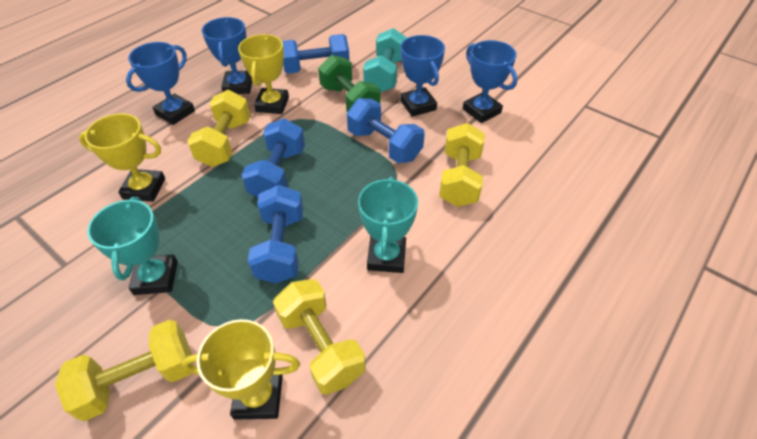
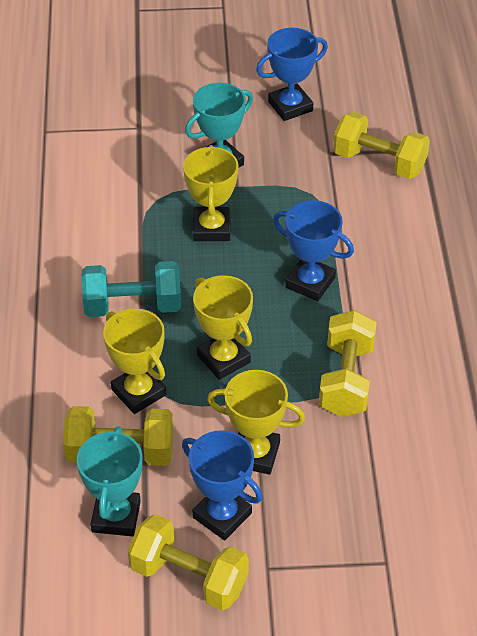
blue dumbbell: 4 -> 0
blue trophy: 4 -> 3
green dumbbell: 1 -> 0
yellow trophy: 3 -> 4

